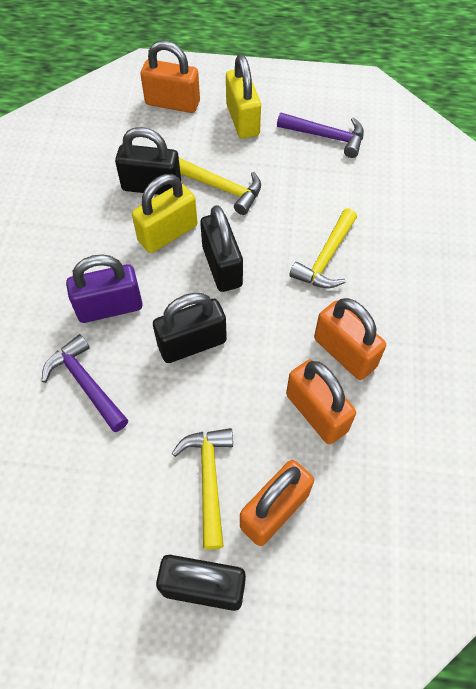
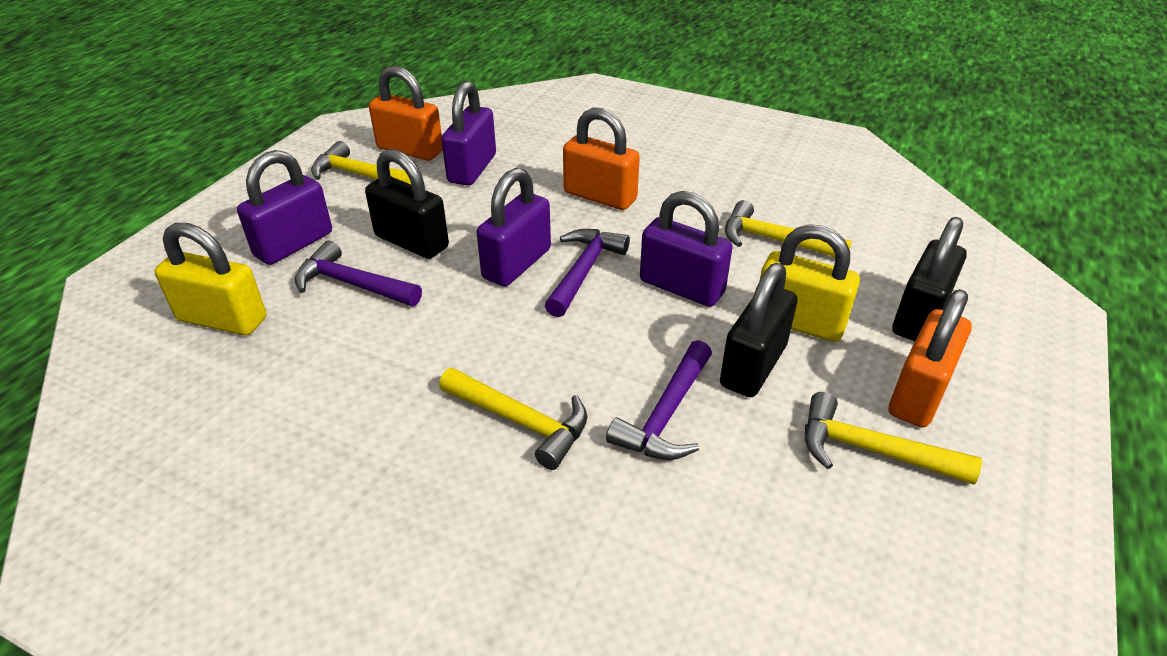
black padlock: 4 -> 3
orange padlock: 4 -> 3
purple hammer: 2 -> 3
purple padlock: 1 -> 4
yellow hammer: 3 -> 4

